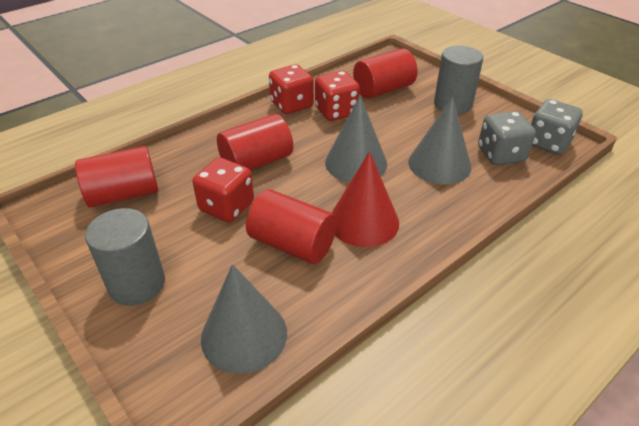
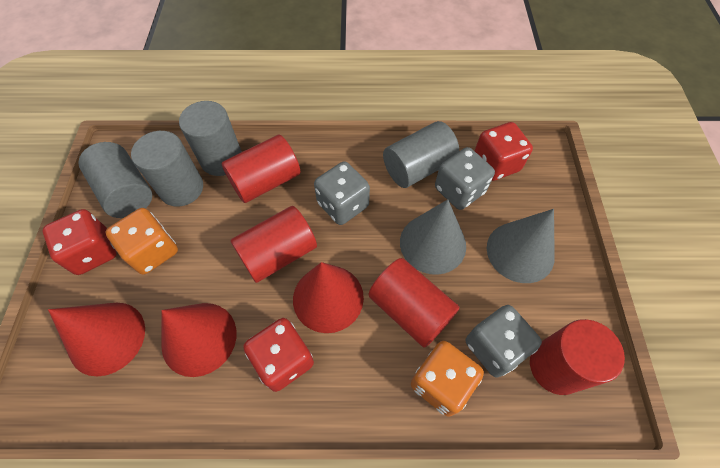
grey cone: 3 -> 2
grey cylinder: 2 -> 4
grey dice: 2 -> 3
orange dice: 0 -> 2
red cone: 1 -> 3

